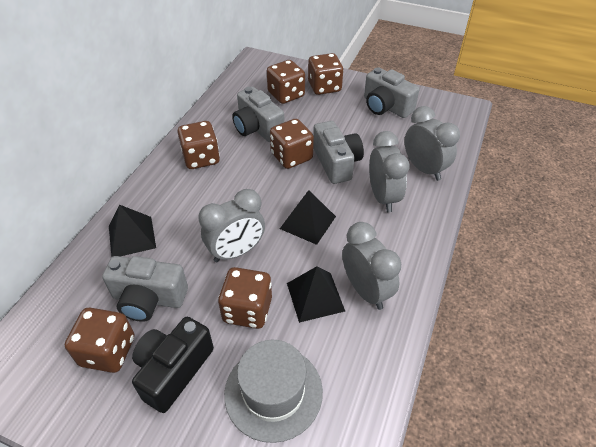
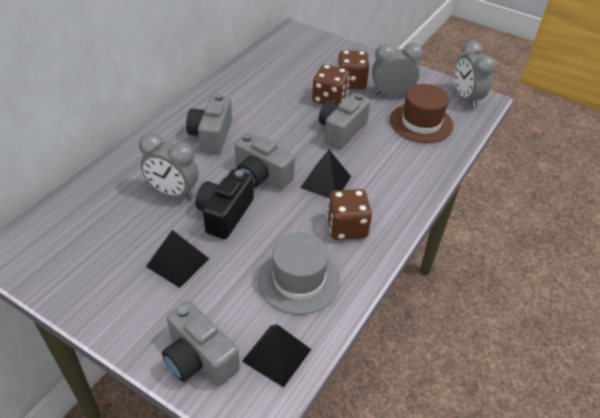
brown dice: 6 -> 3
brown hat: 0 -> 1
grey clock: 4 -> 3

